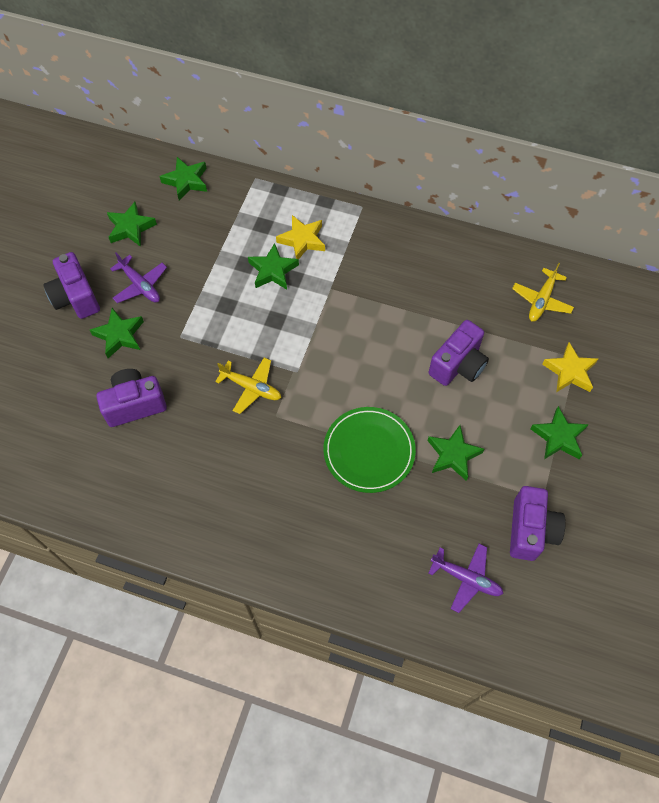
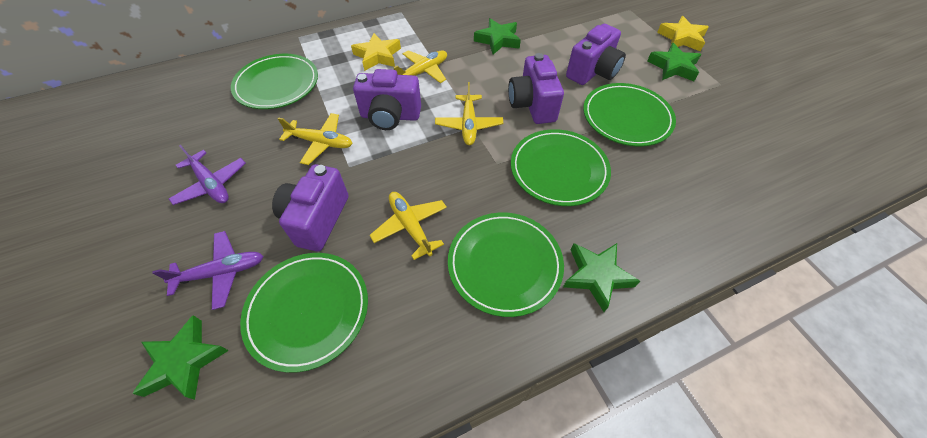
green plate: 1 -> 5
green star: 6 -> 4
yellow plane: 2 -> 4

